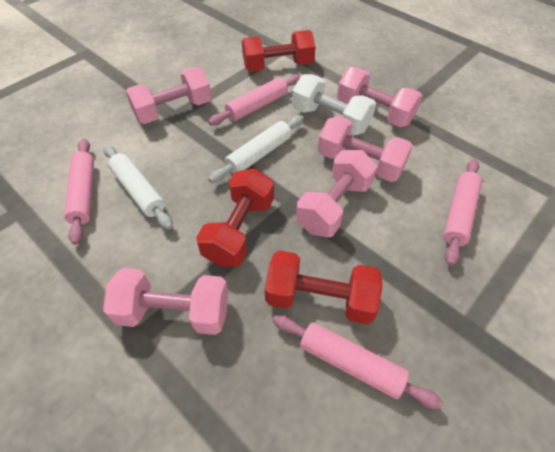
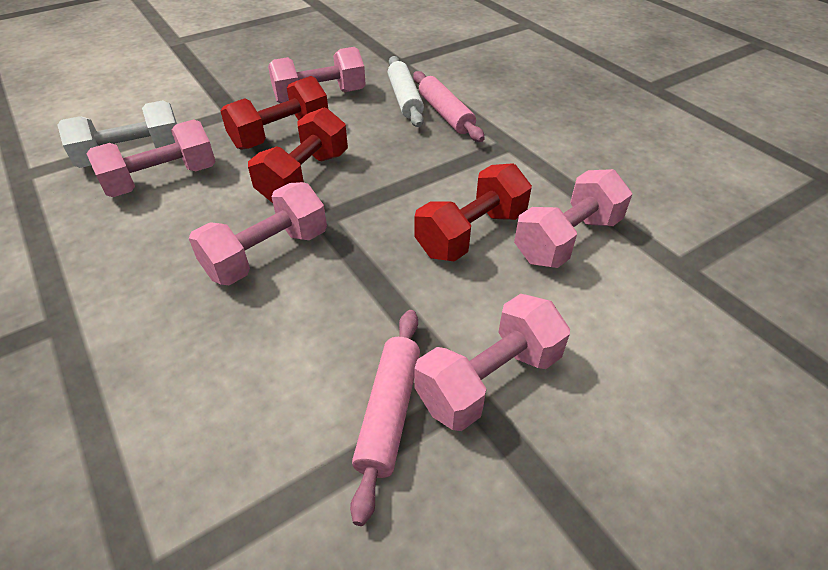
pink rolling pin: 4 -> 2
white rolling pin: 2 -> 1

